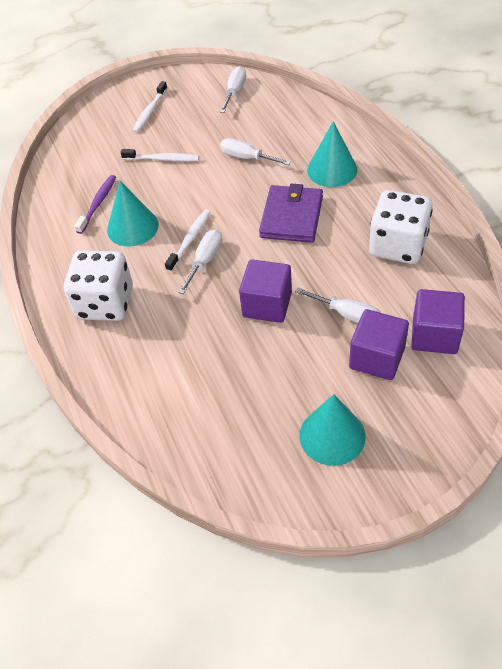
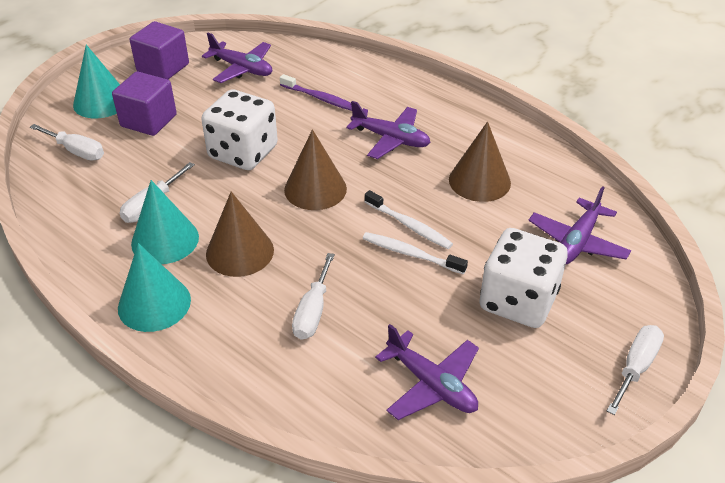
brown cone: 0 -> 3
purple cube: 3 -> 2
purple plane: 0 -> 4
purple wallet: 1 -> 0
white toothbrush: 3 -> 2

